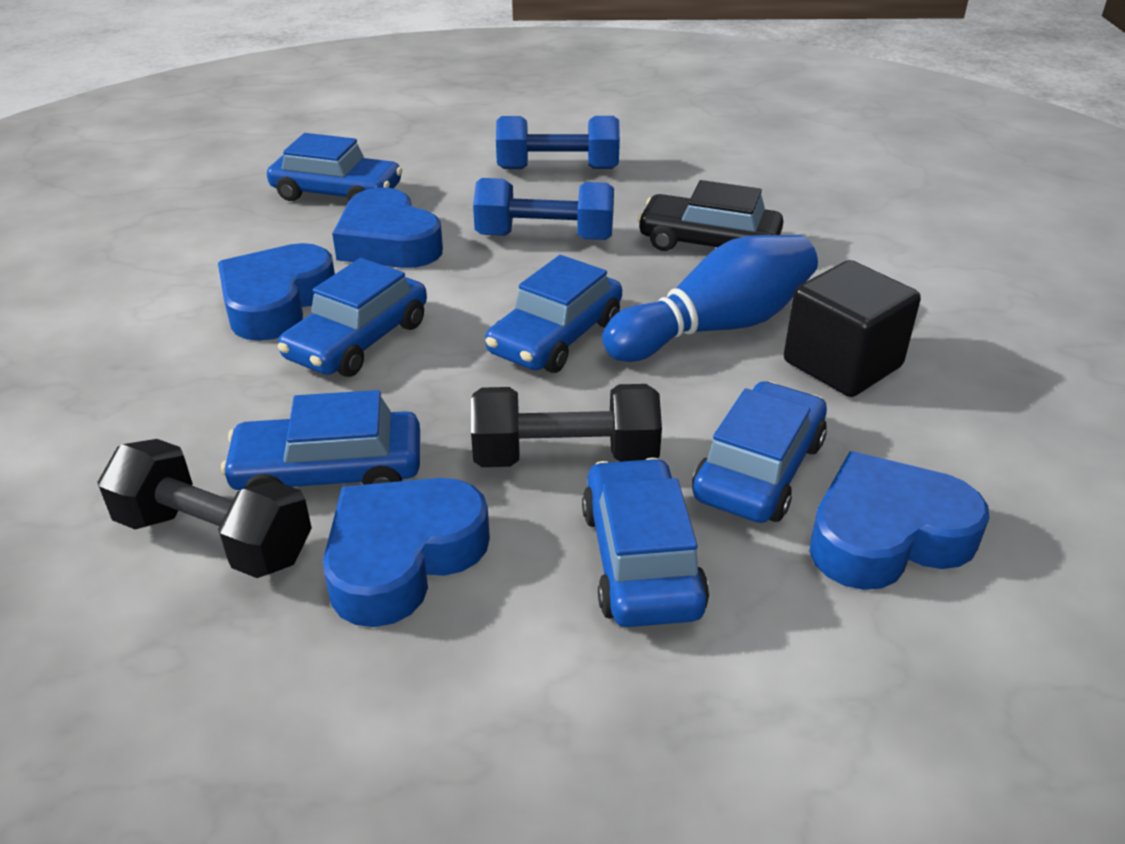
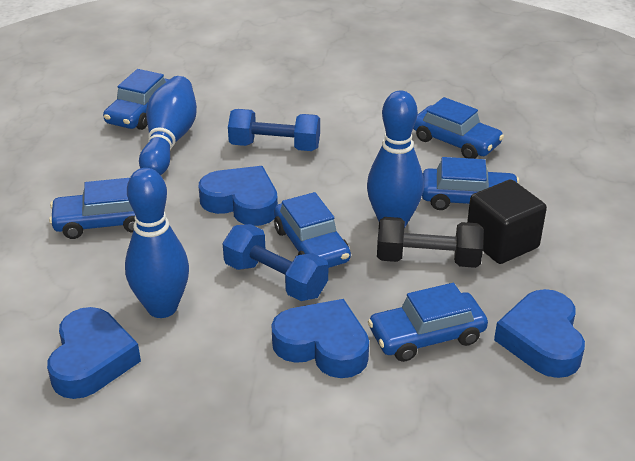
black car: 1 -> 0
black dumbbell: 2 -> 1
blue bowling pin: 1 -> 3

